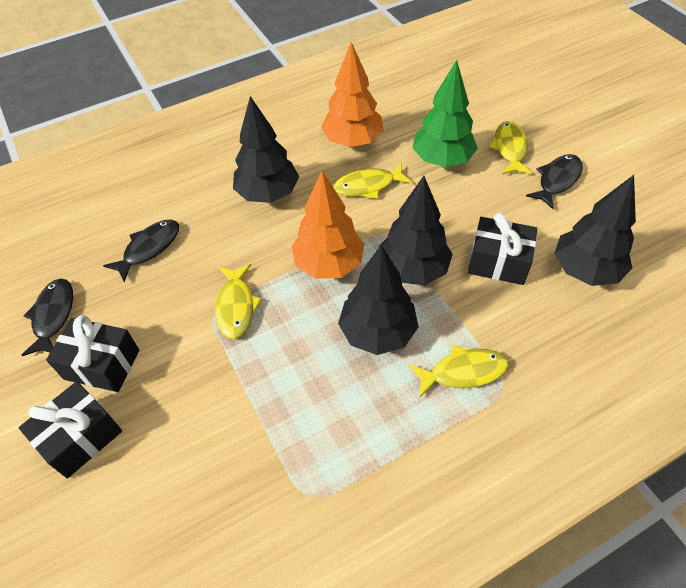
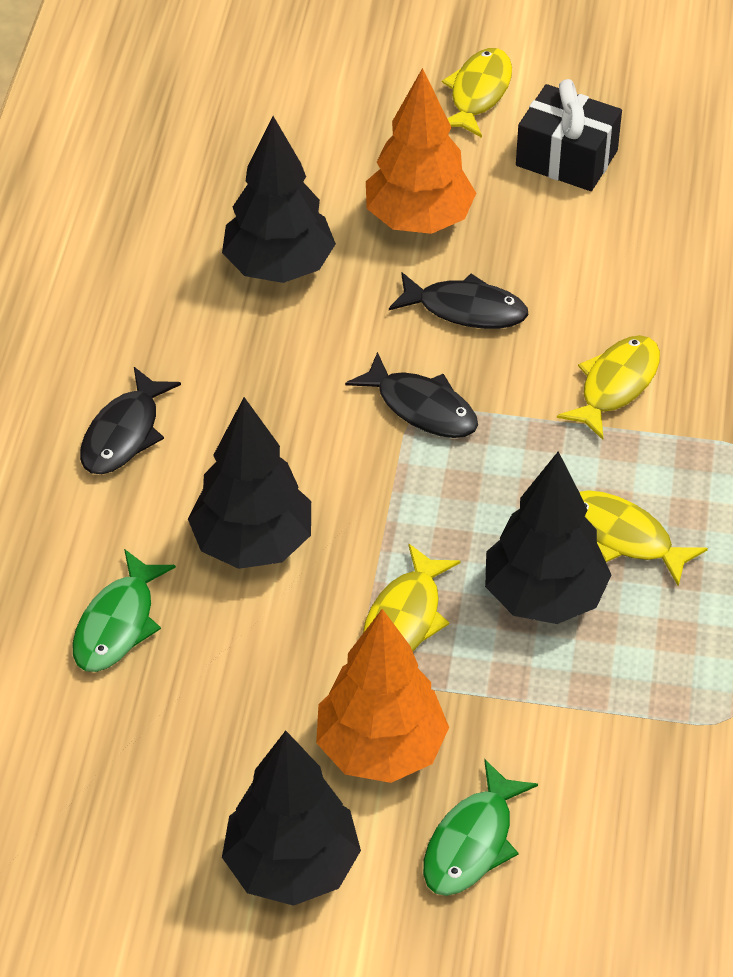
black gift: 3 -> 1
green fish: 0 -> 2
green tree: 1 -> 0

